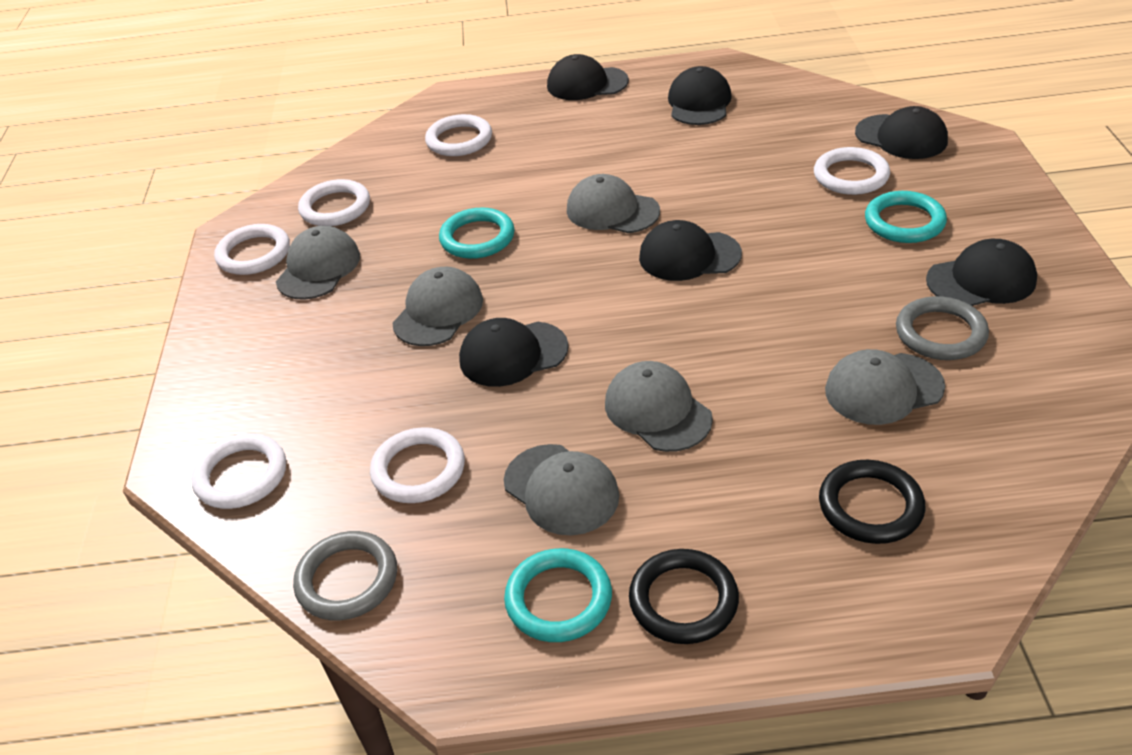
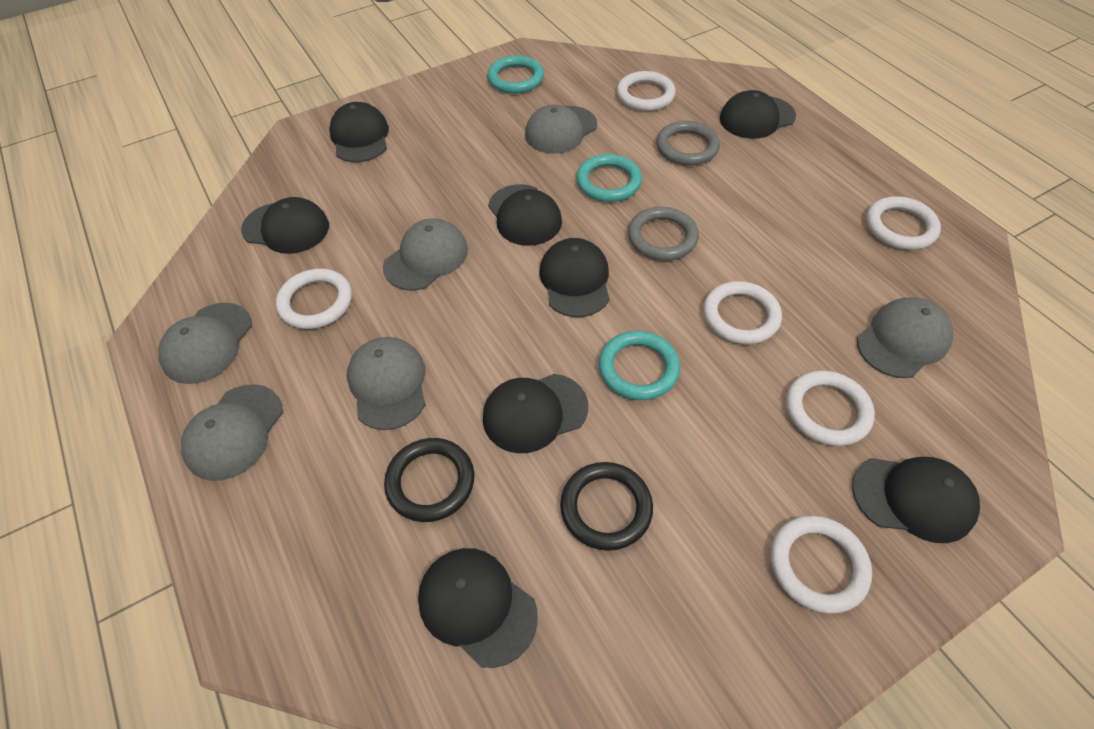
black cap: 6 -> 8

